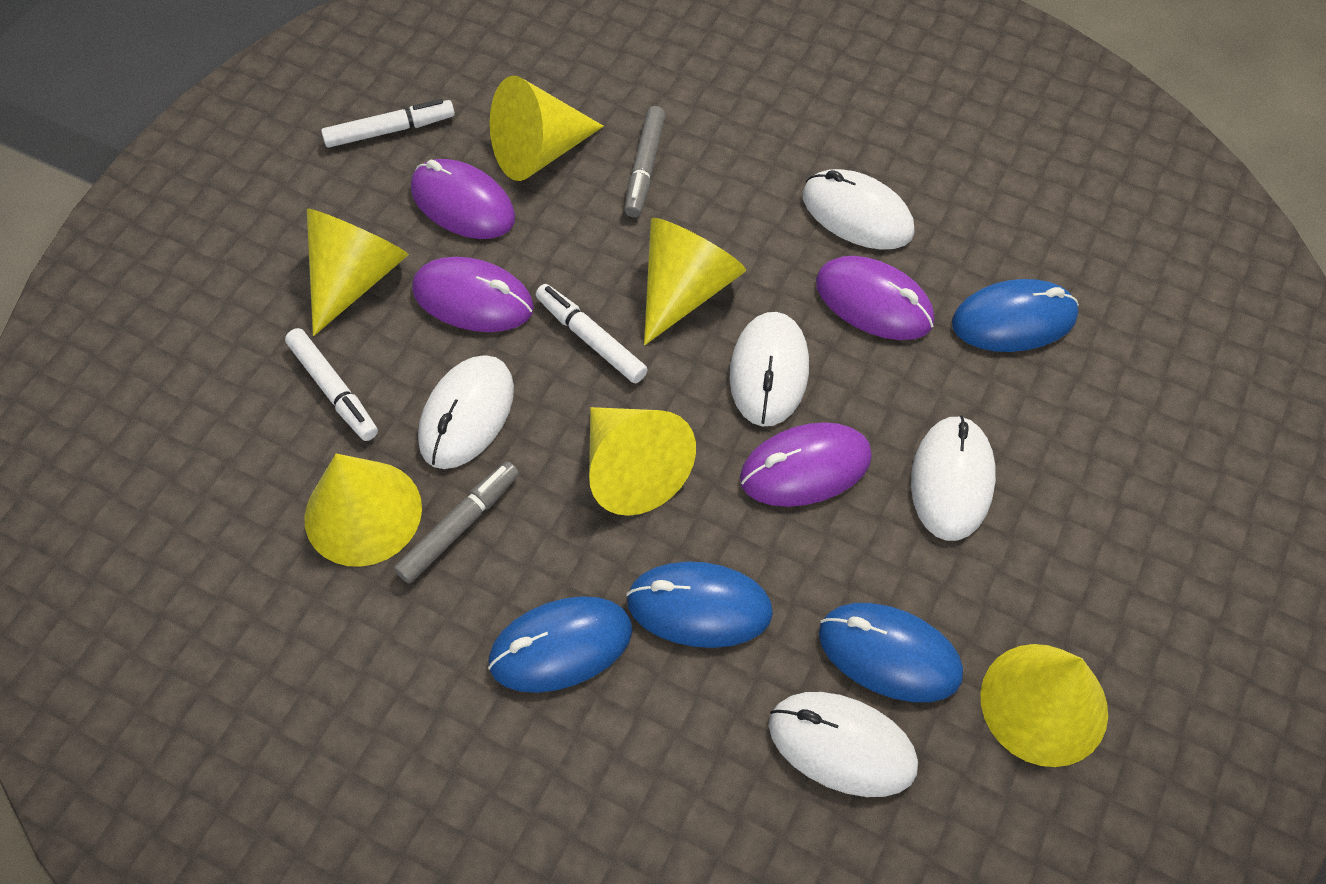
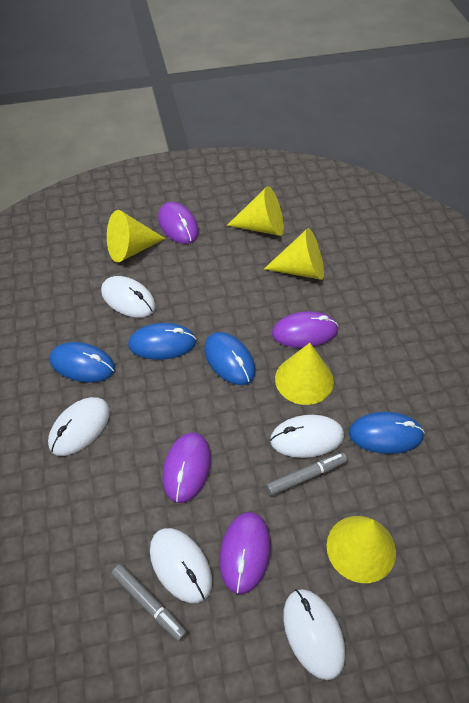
white marker: 3 -> 0
yellow cone: 6 -> 5

